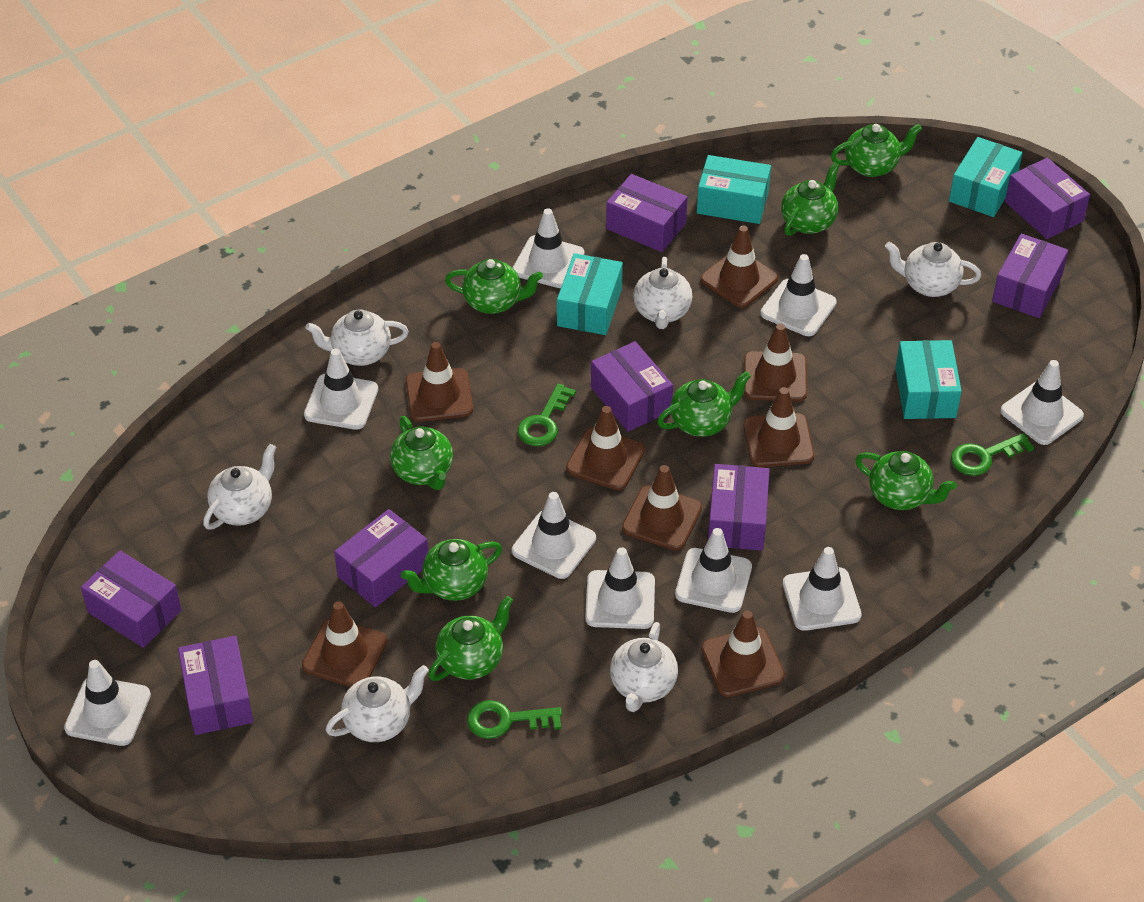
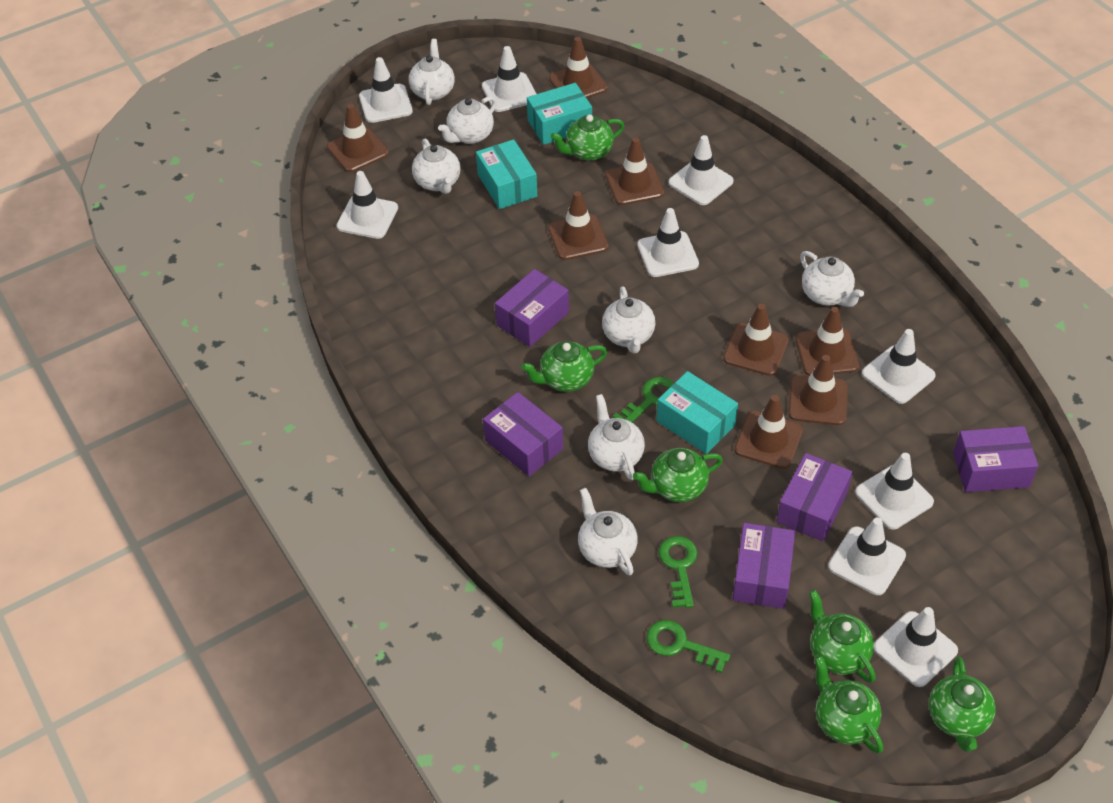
green teapot: 8 -> 6
purple box: 8 -> 5
turquoise box: 4 -> 3
white teapot: 6 -> 7

